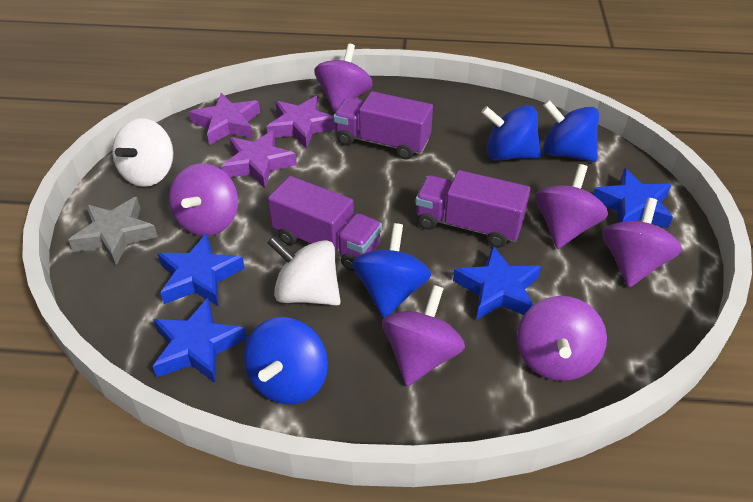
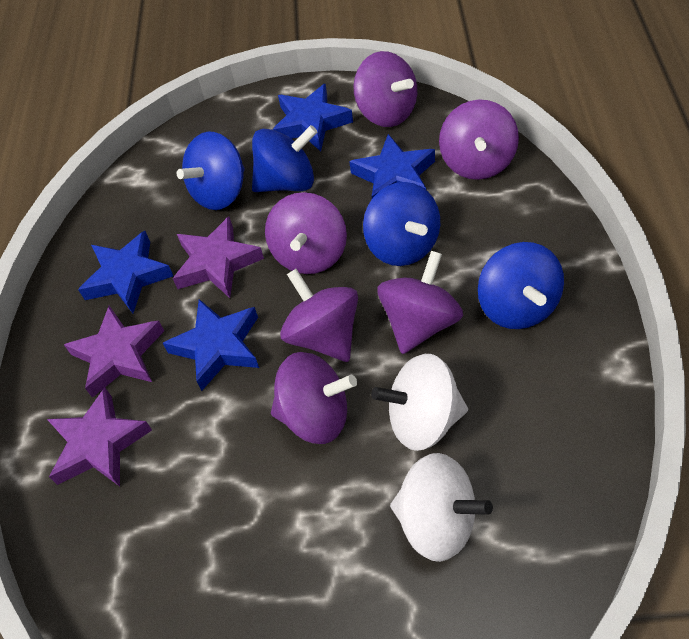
grey star: 1 -> 0
purple truck: 3 -> 0

